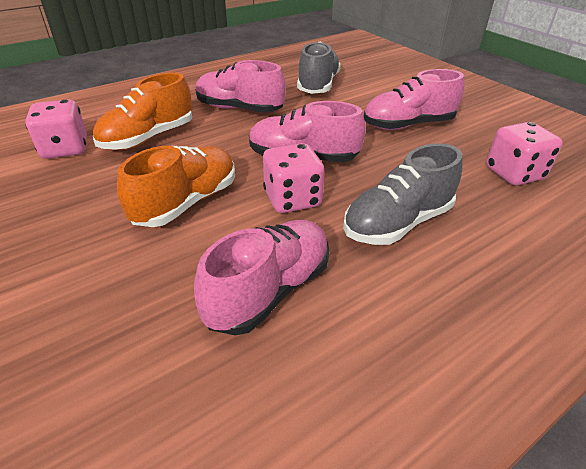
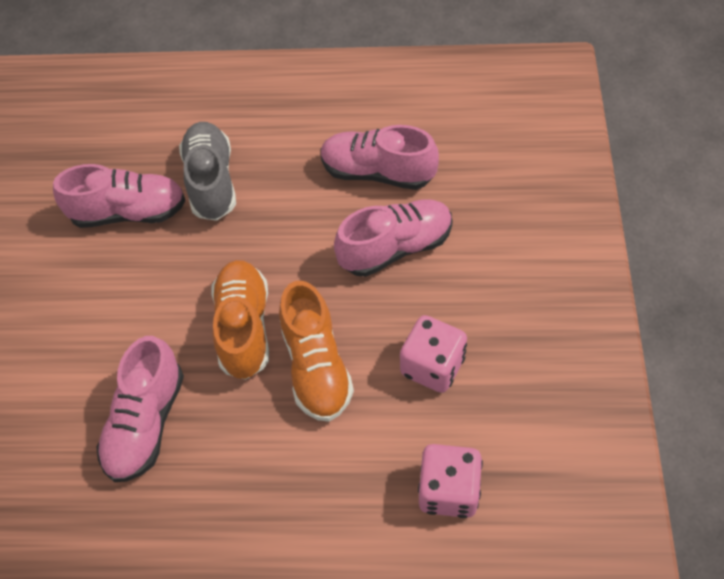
grey shoe: 2 -> 1
pink dice: 3 -> 2

